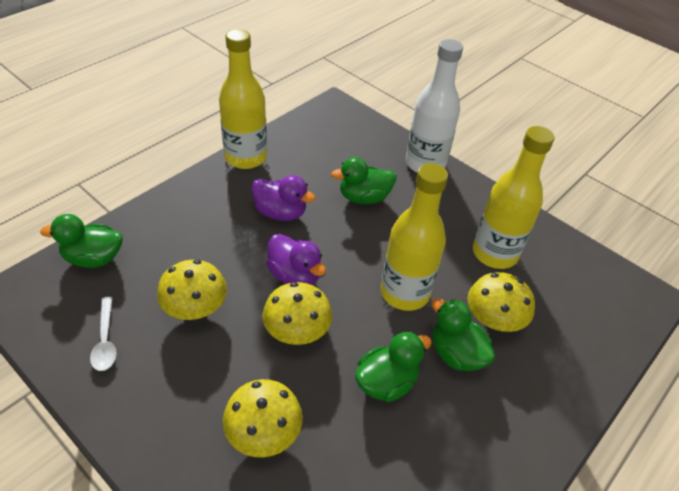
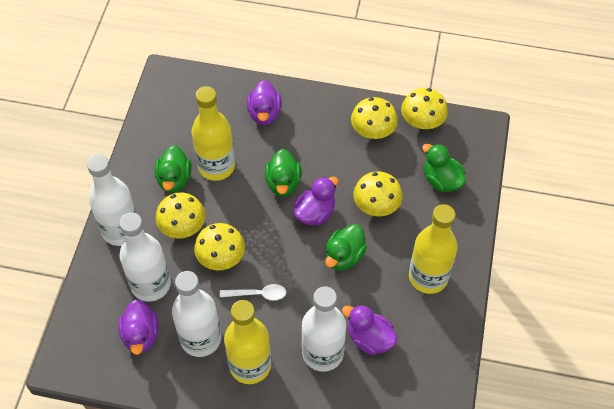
purple duck: 2 -> 4
white bottle: 1 -> 4
yellow mushroom: 4 -> 5

